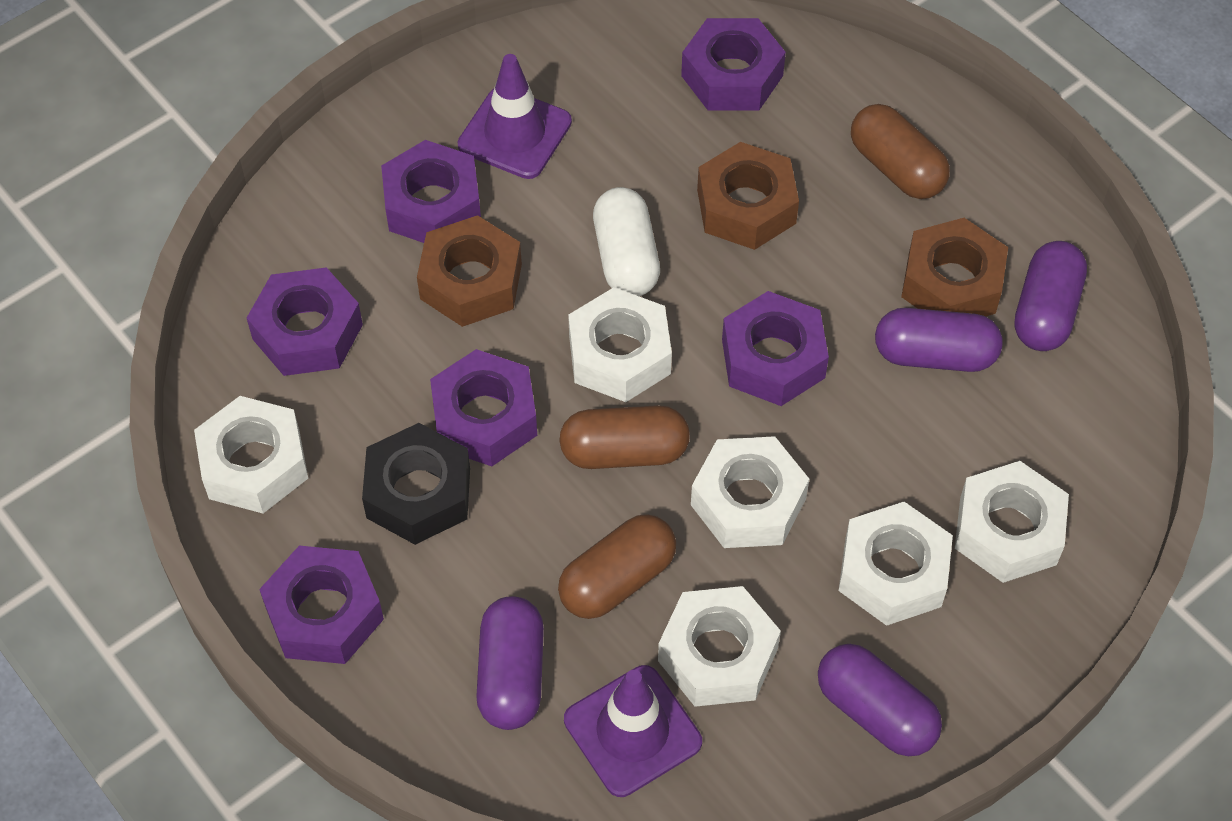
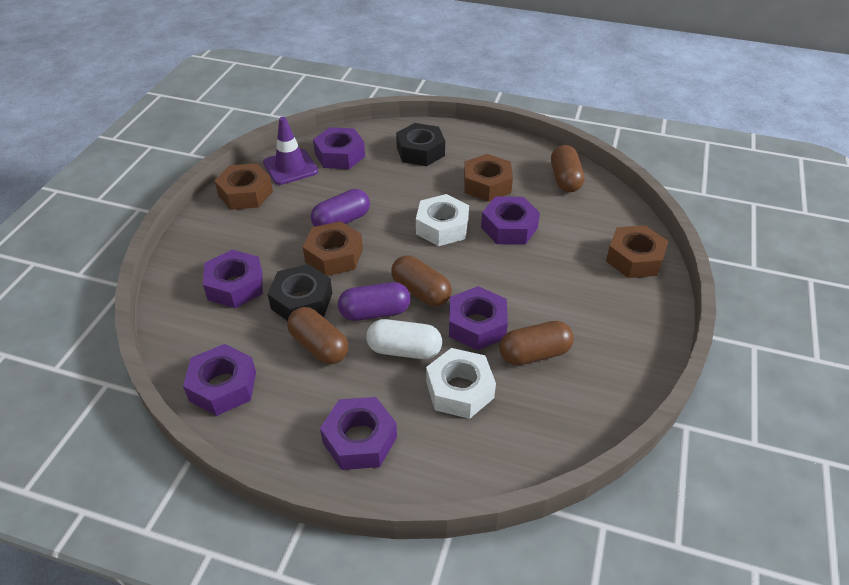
black nut: 1 -> 2
brown capsule: 3 -> 4
brown nut: 3 -> 4
purple capsule: 4 -> 2
purple traffic cone: 2 -> 1
white nut: 6 -> 2

